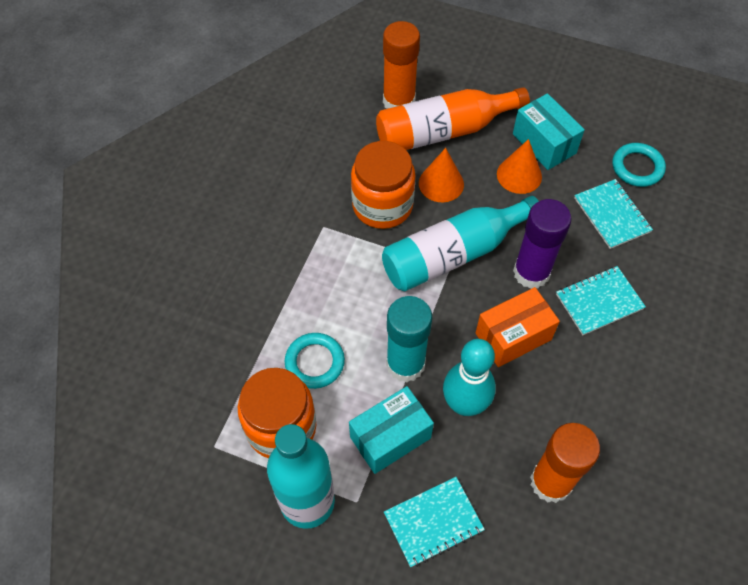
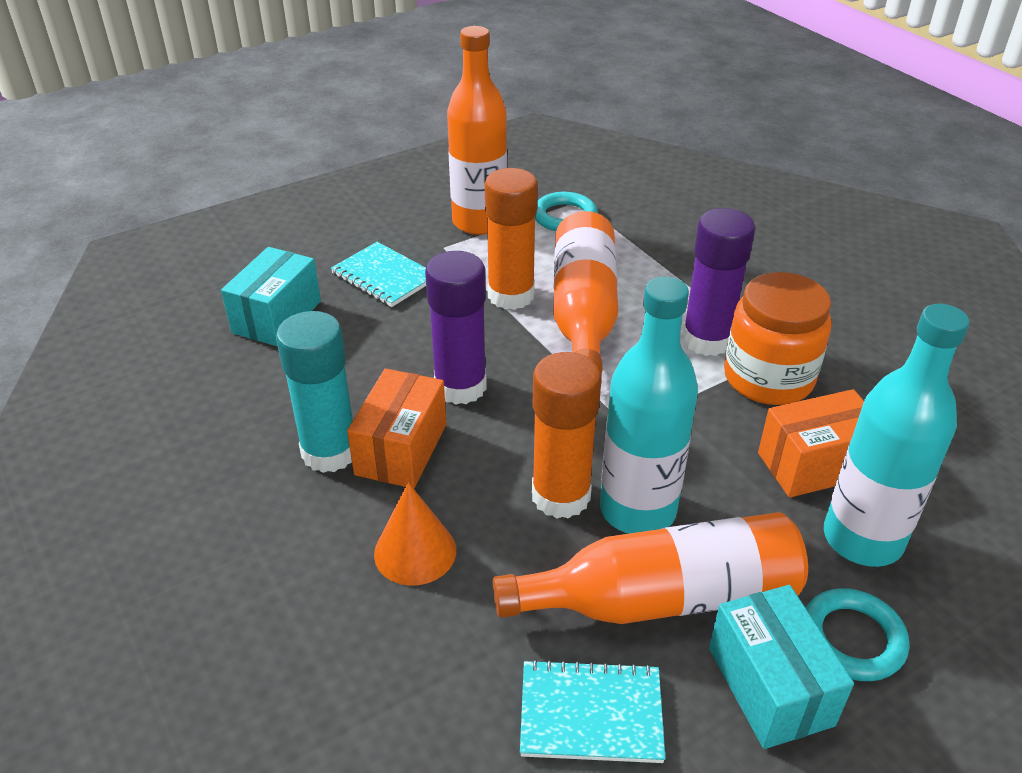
orange bottle: 1 -> 3
orange box: 1 -> 2
orange cone: 2 -> 1
orange jar: 2 -> 1
purple glue stick: 1 -> 2
turquoise bowling pin: 1 -> 0
turquoise notebook: 3 -> 2

